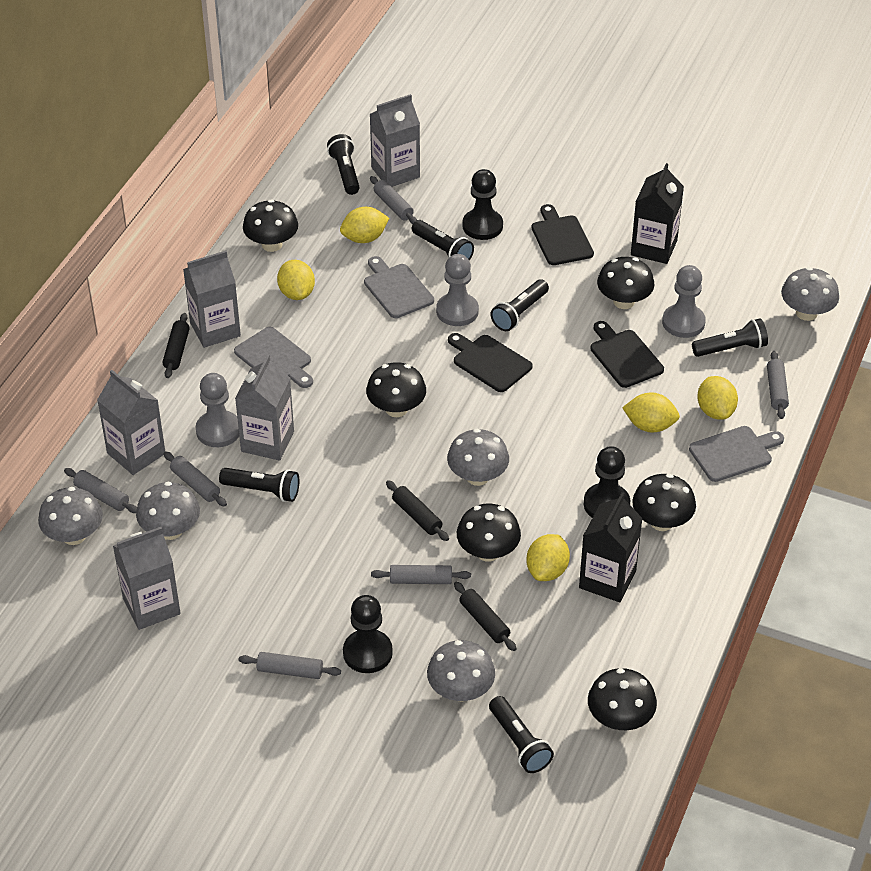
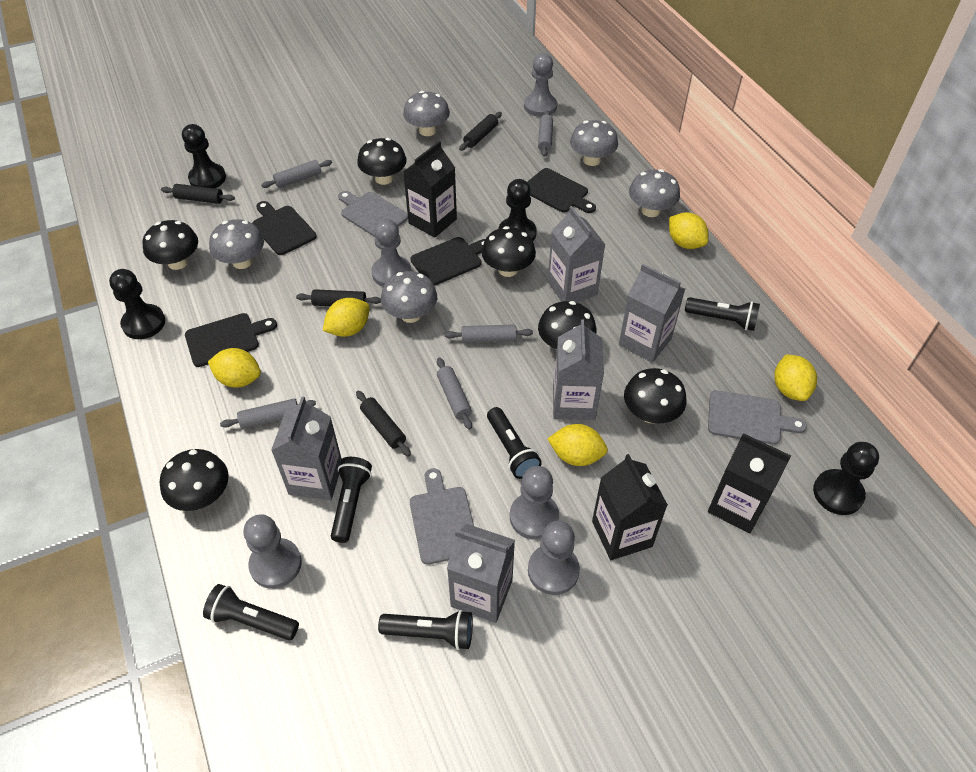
black carton: 2 -> 3
black cutting board: 3 -> 4
black flashlight: 6 -> 5
black pawn: 3 -> 4
black rolling pin: 3 -> 4
grey pawn: 3 -> 5
grey rolling pin: 6 -> 5

